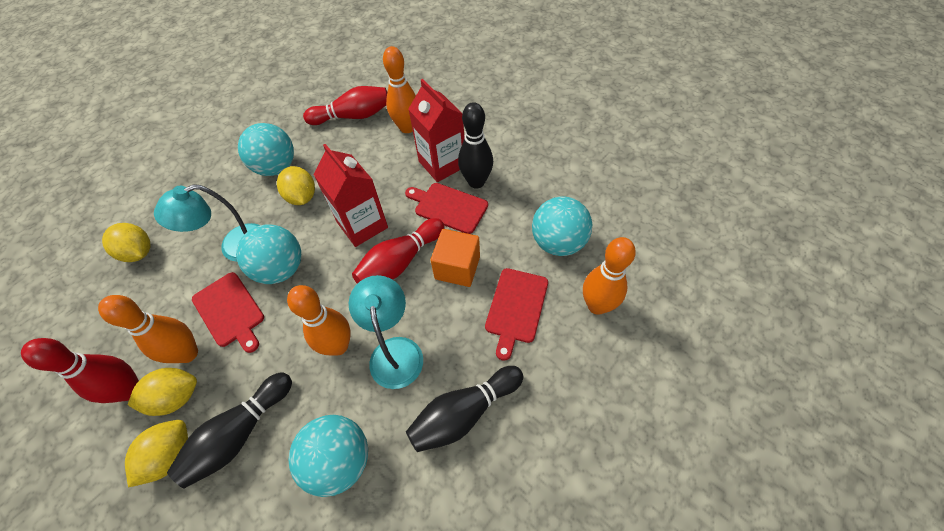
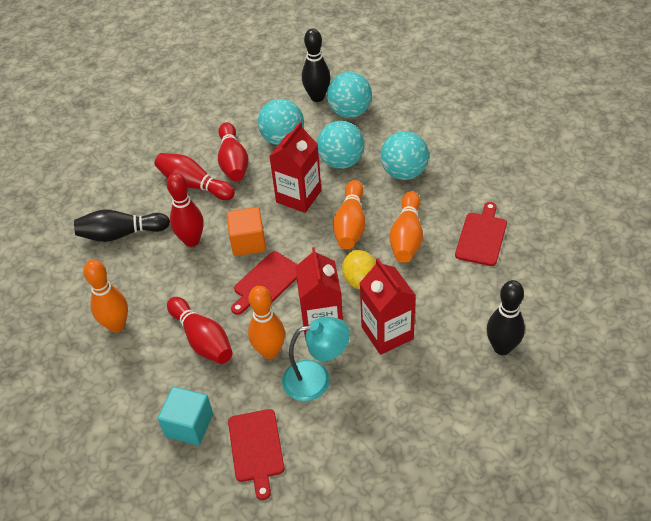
red bowling pin: 3 -> 4
red carton: 2 -> 3
turquoise cube: 0 -> 1
turquoise lamp: 2 -> 1
yellow lemon: 4 -> 1

